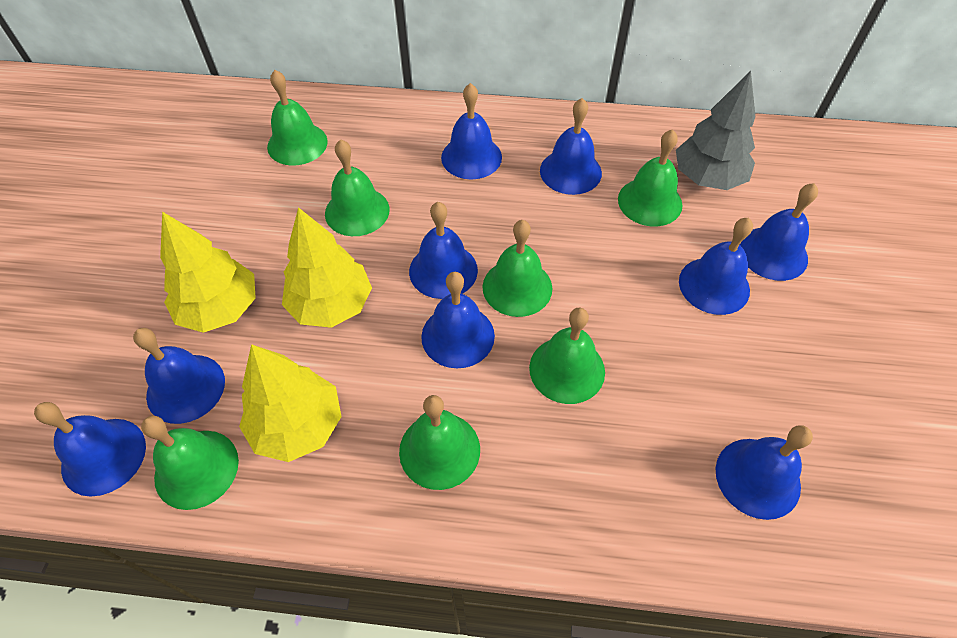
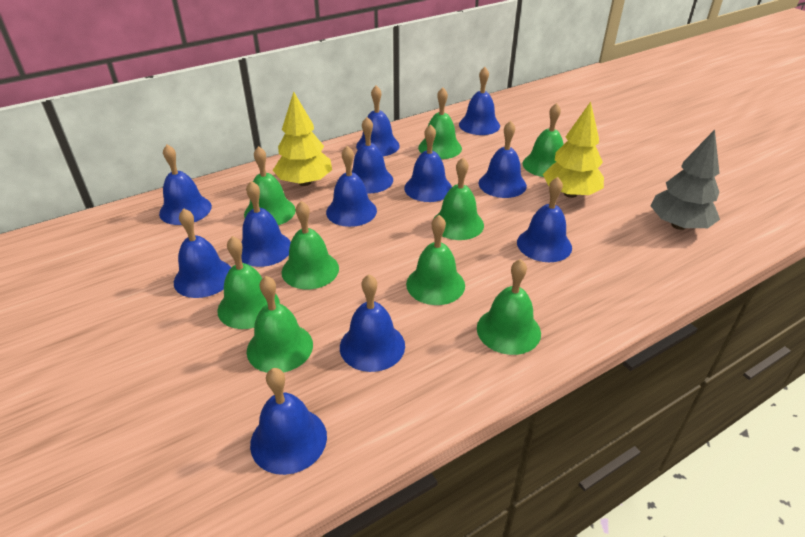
blue bell: 9 -> 12
green bell: 7 -> 9
yellow tree: 3 -> 2

